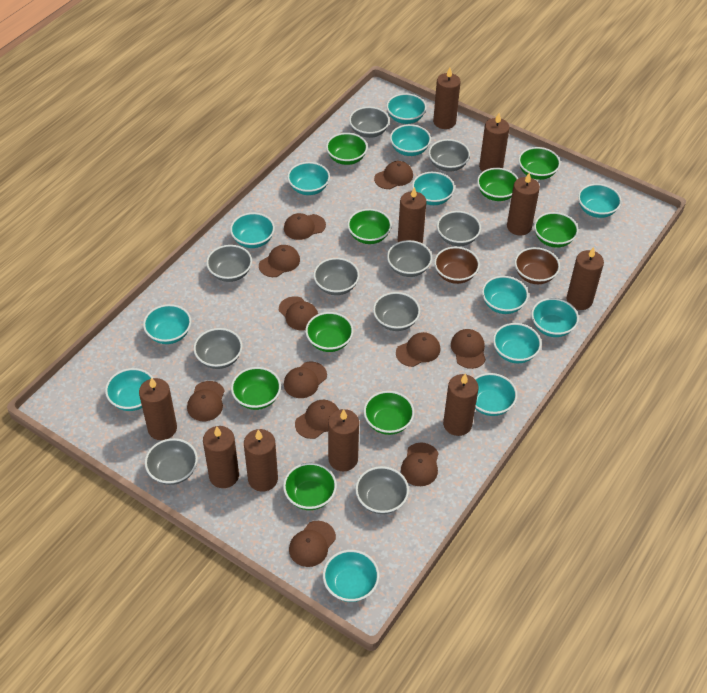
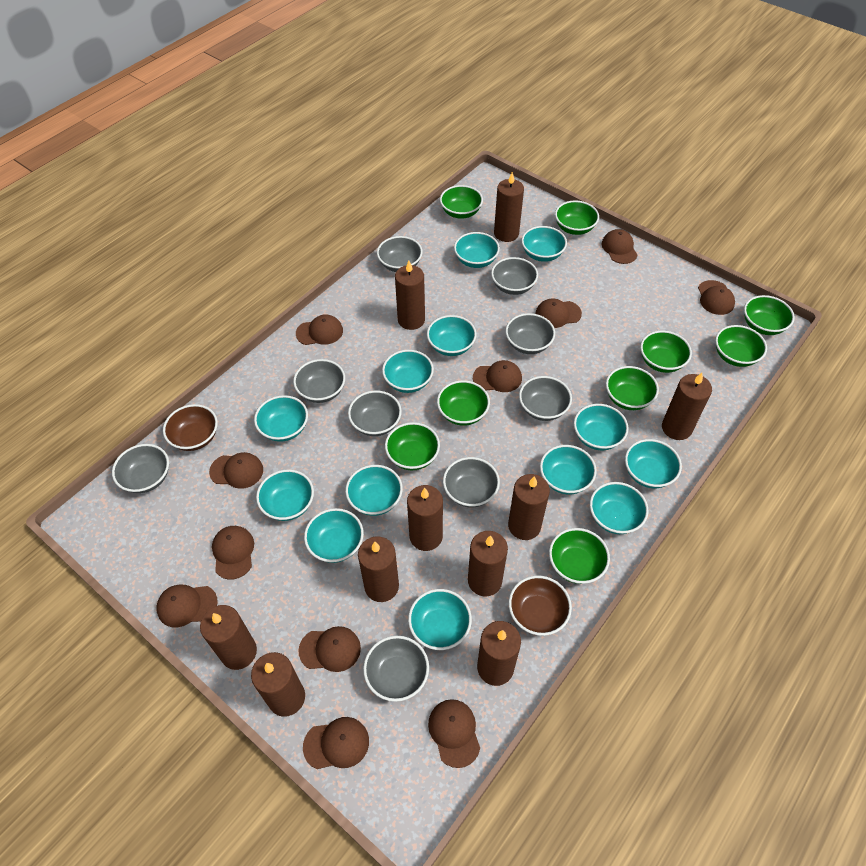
grey bowl: 10 -> 9

